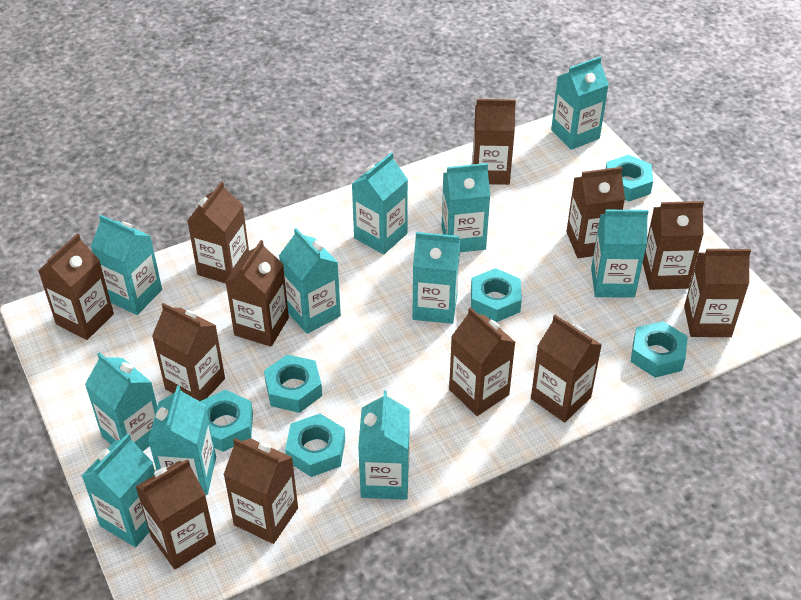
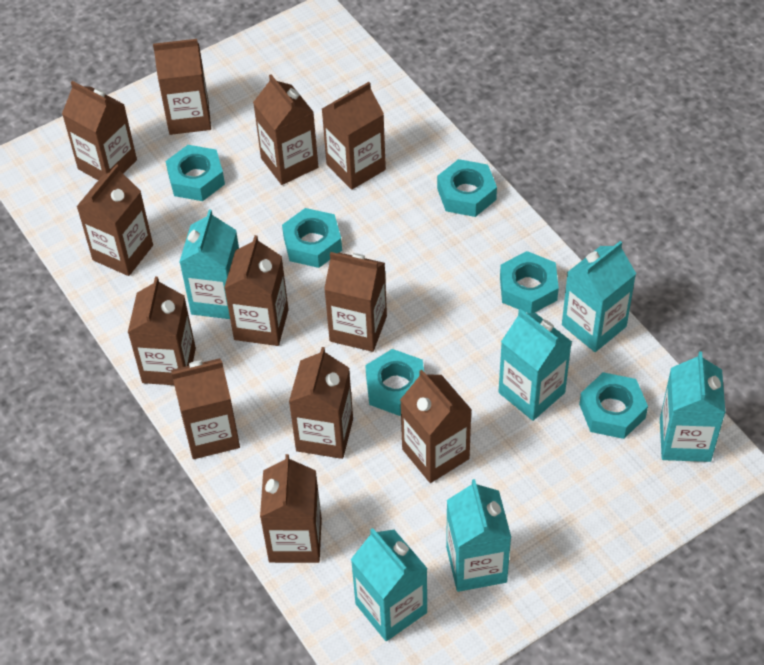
turquoise carton: 11 -> 6

